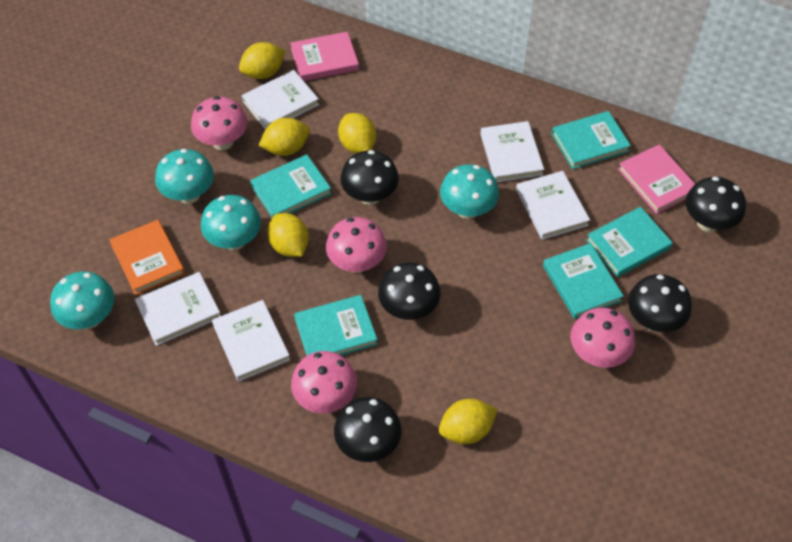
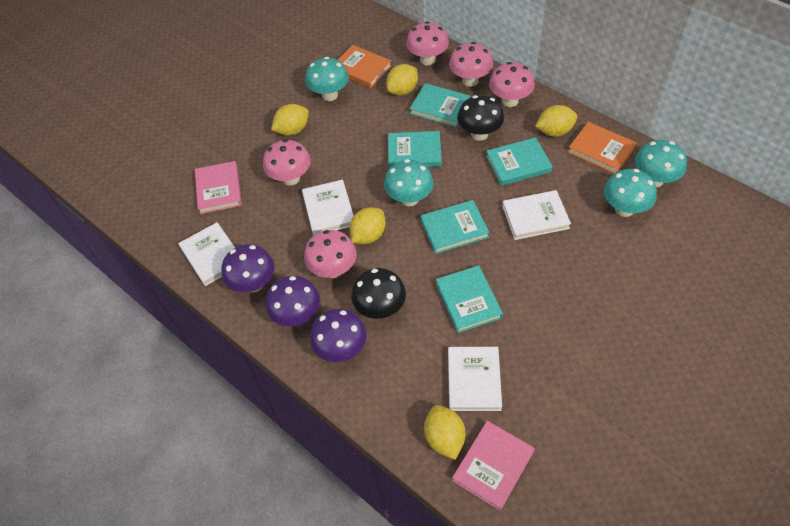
black mushroom: 5 -> 2
orange book: 1 -> 2
pink mushroom: 4 -> 5
purple mushroom: 0 -> 3
white book: 5 -> 4

